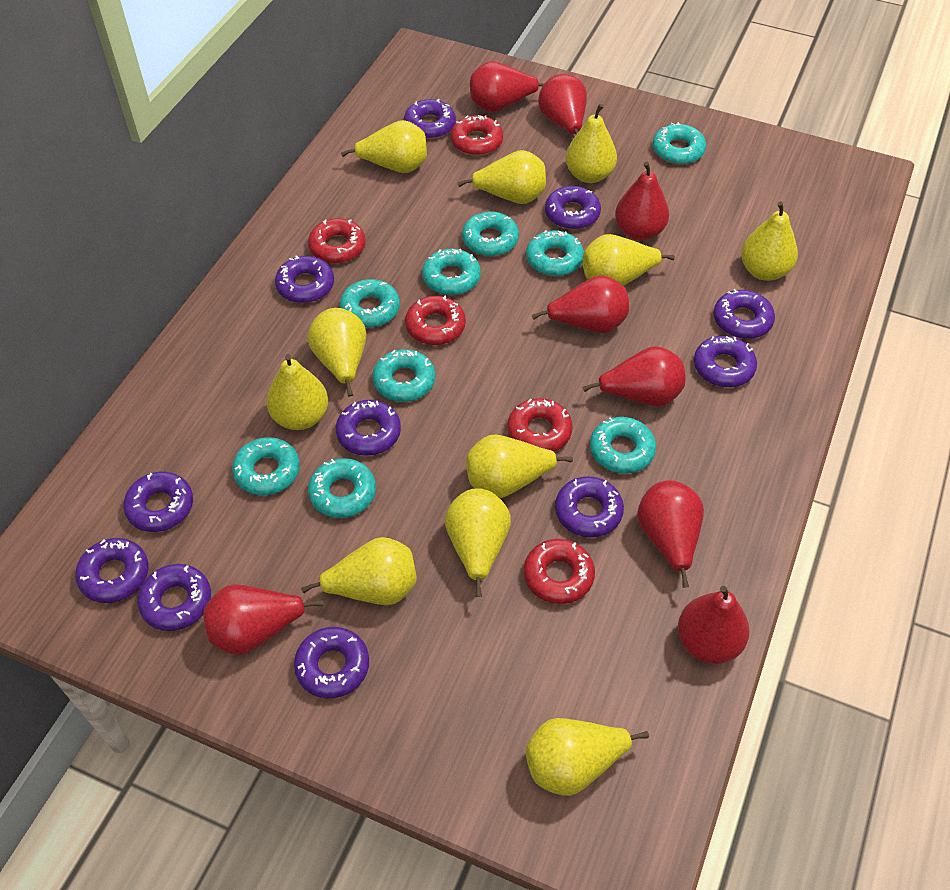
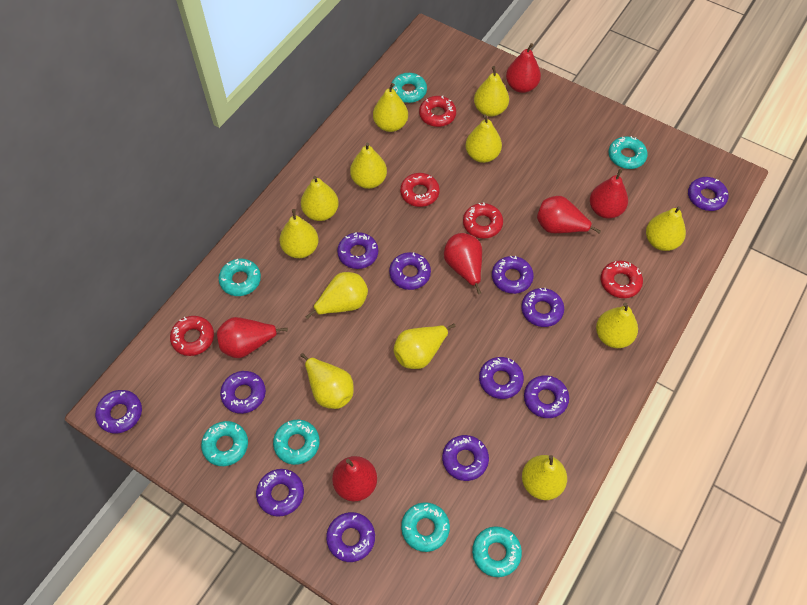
purple donut: 11 -> 12
red pear: 8 -> 6
turquoise donut: 9 -> 7
yellow pear: 11 -> 12

